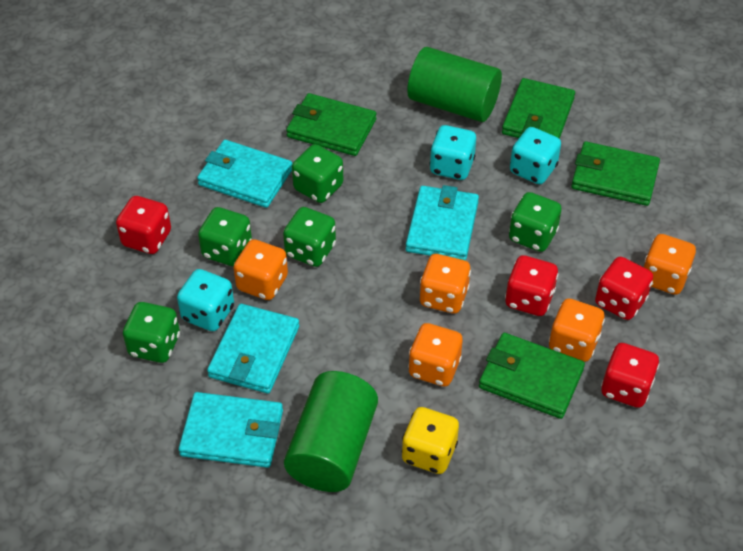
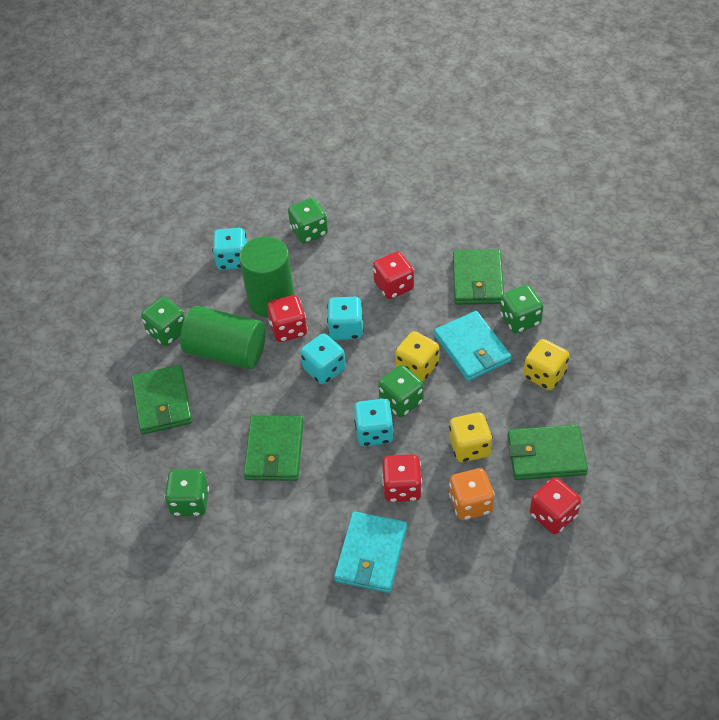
orange dice: 5 -> 1
turquoise dice: 3 -> 4
turquoise wallet: 4 -> 2
yellow dice: 1 -> 3

